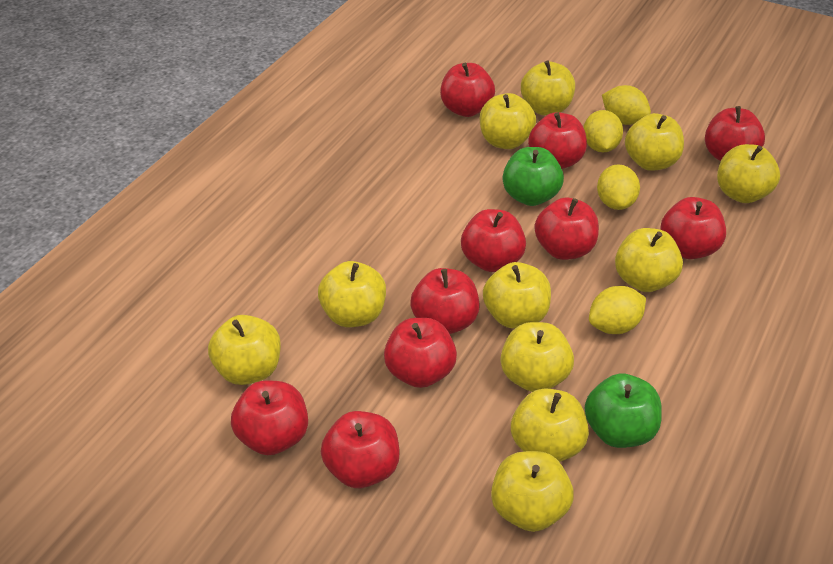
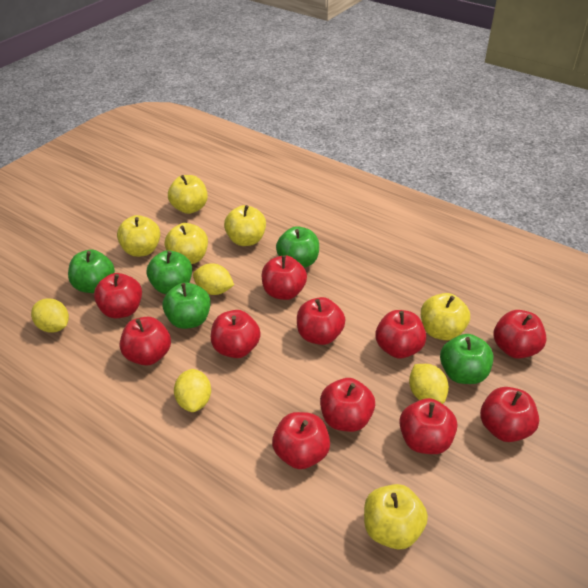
green apple: 2 -> 5
red apple: 10 -> 11
yellow apple: 11 -> 6

